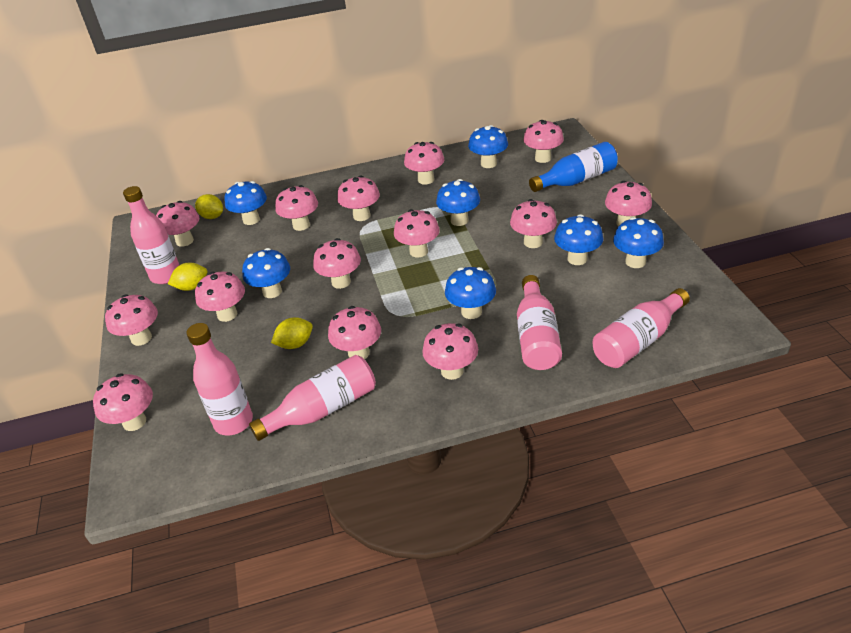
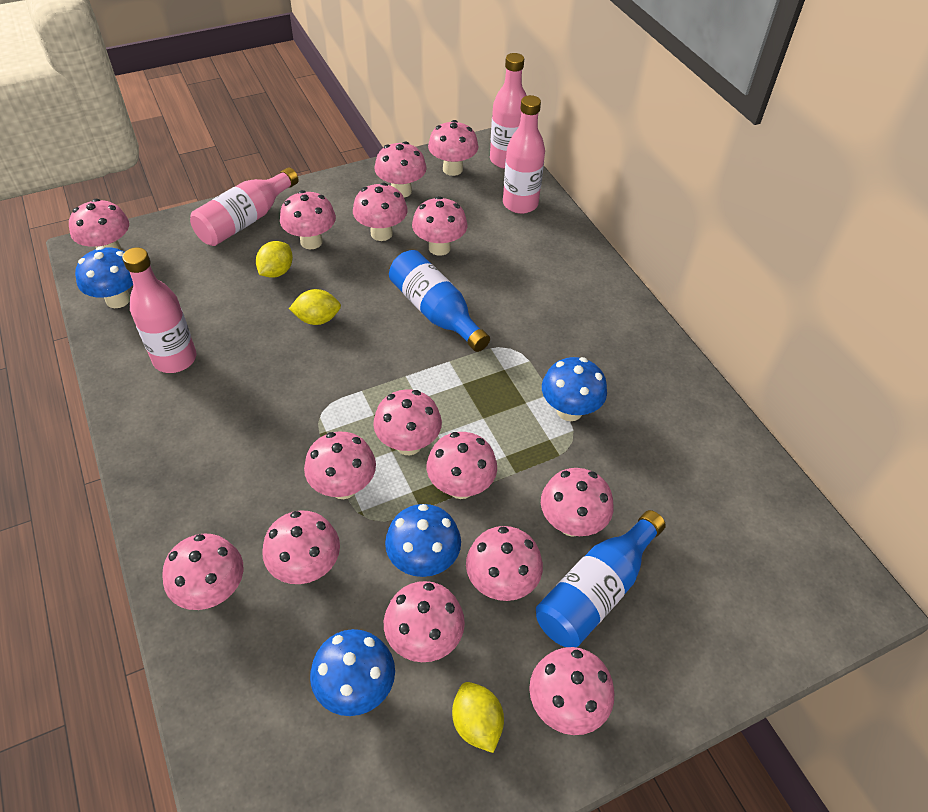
blue bottle: 1 -> 2
blue mushroom: 7 -> 4
pink bottle: 5 -> 4
pink mushroom: 14 -> 15

